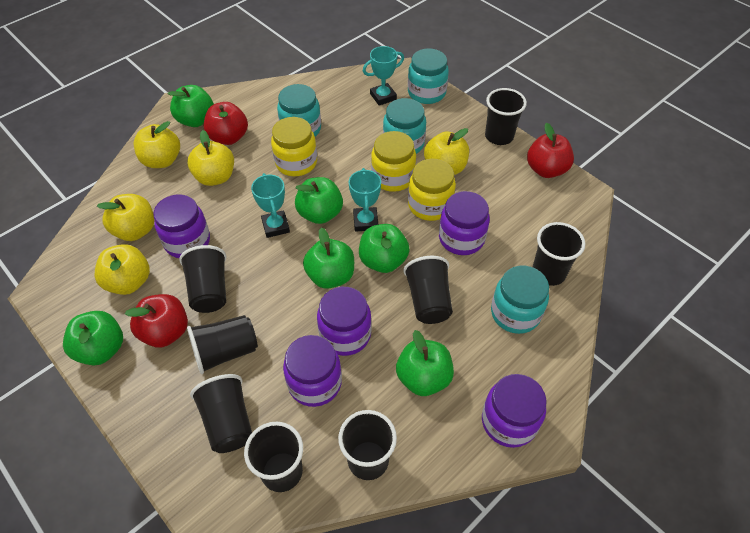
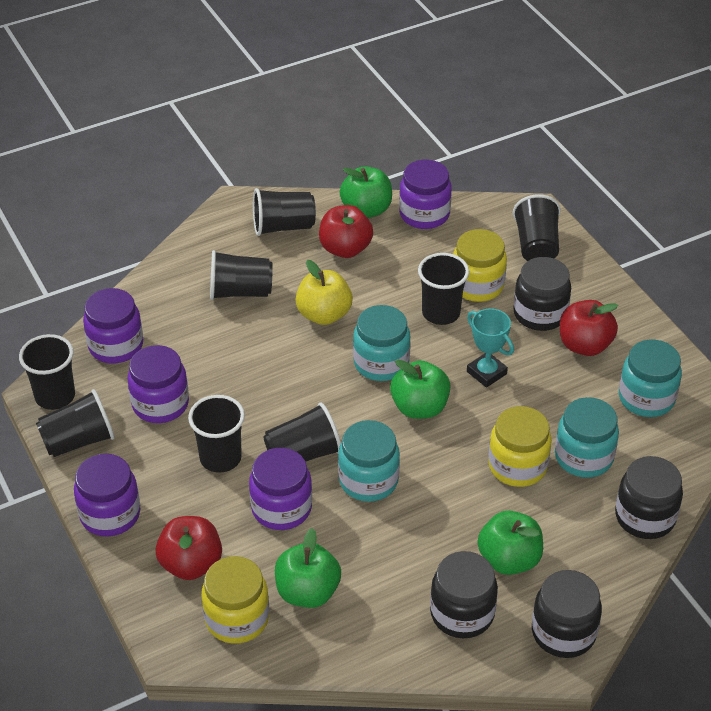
black jar: 0 -> 4
green apple: 6 -> 4
turquoise trophy: 3 -> 1
yellow apple: 5 -> 1

